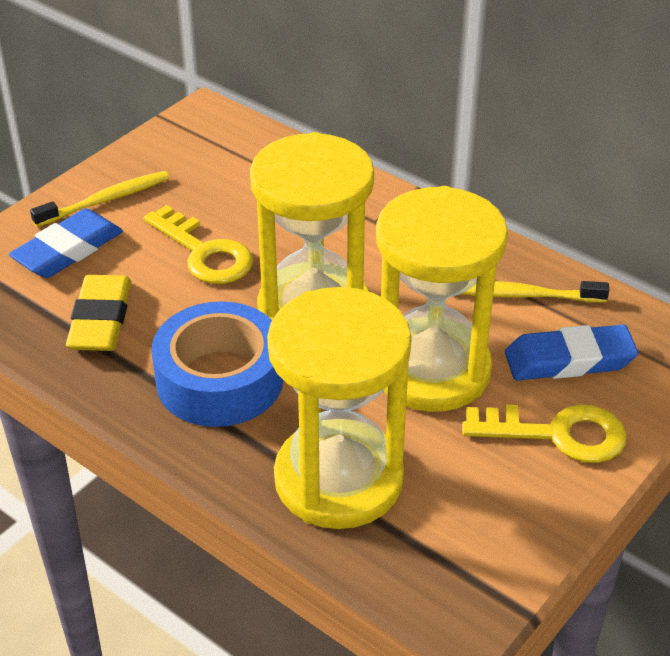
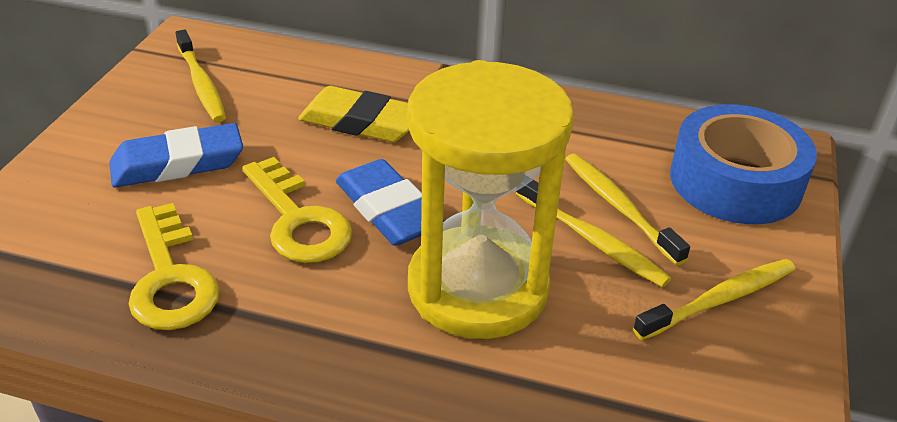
yellow hourglass: 3 -> 1
yellow toothbrush: 2 -> 4

